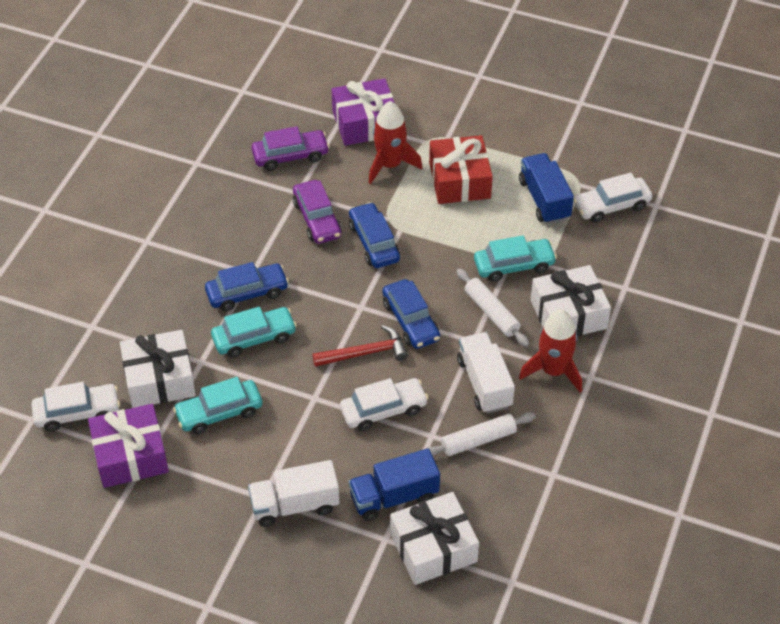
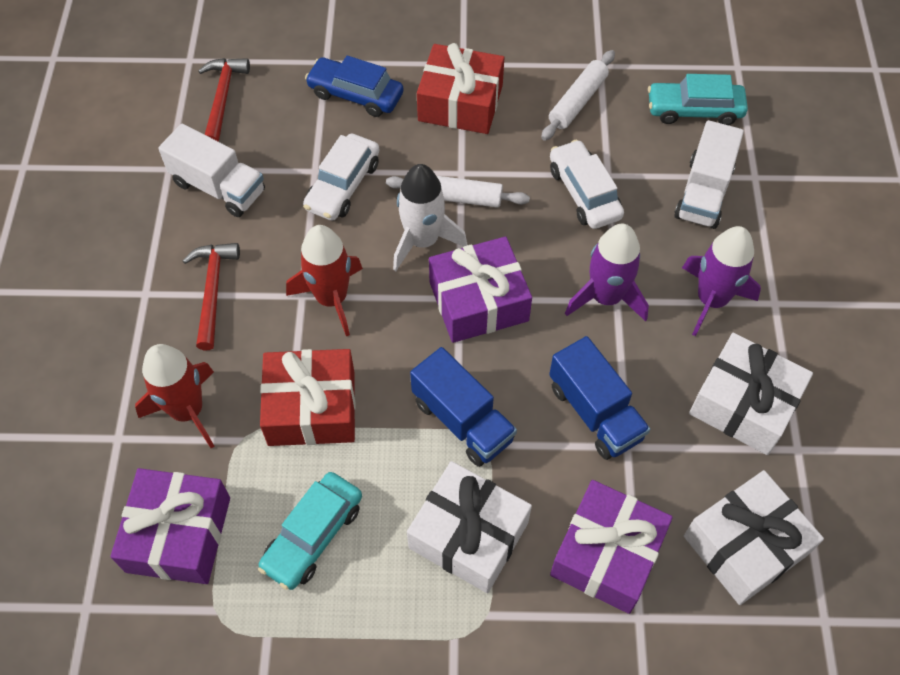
blue car: 3 -> 1
purple car: 2 -> 0
purple gift: 2 -> 3
purple rocket: 0 -> 2
red gift: 1 -> 2
red hammer: 1 -> 2
turquoise car: 3 -> 2
white car: 3 -> 2
white rocket: 0 -> 1

